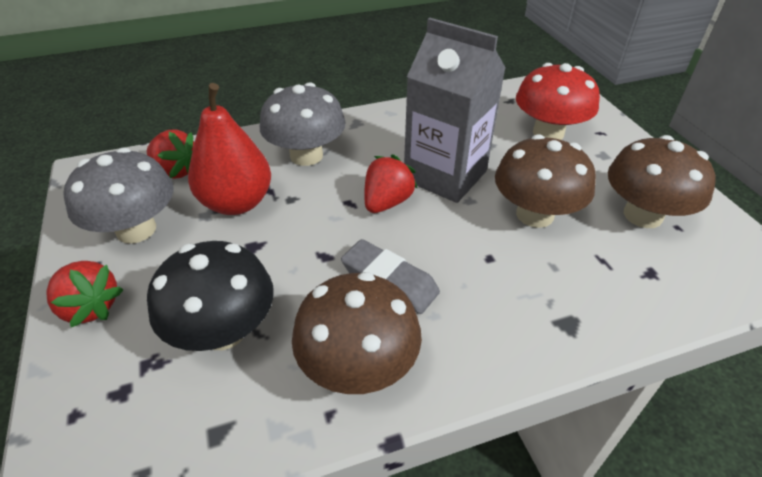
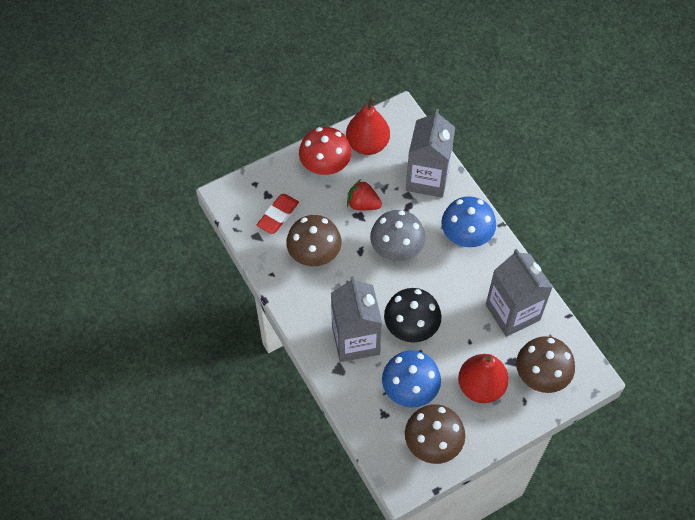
blue mushroom: 0 -> 2
grey carton: 1 -> 3
grey eraser: 1 -> 0
grey mushroom: 2 -> 1
red eraser: 0 -> 1
red pear: 1 -> 2
red strawberry: 3 -> 1

